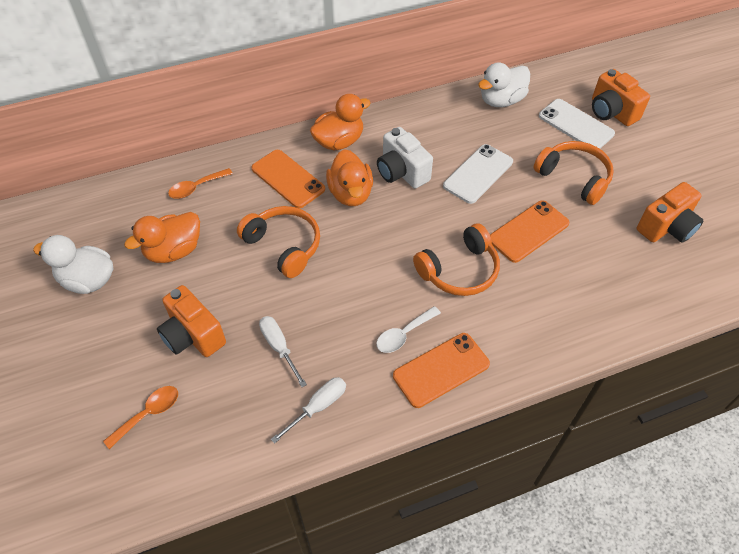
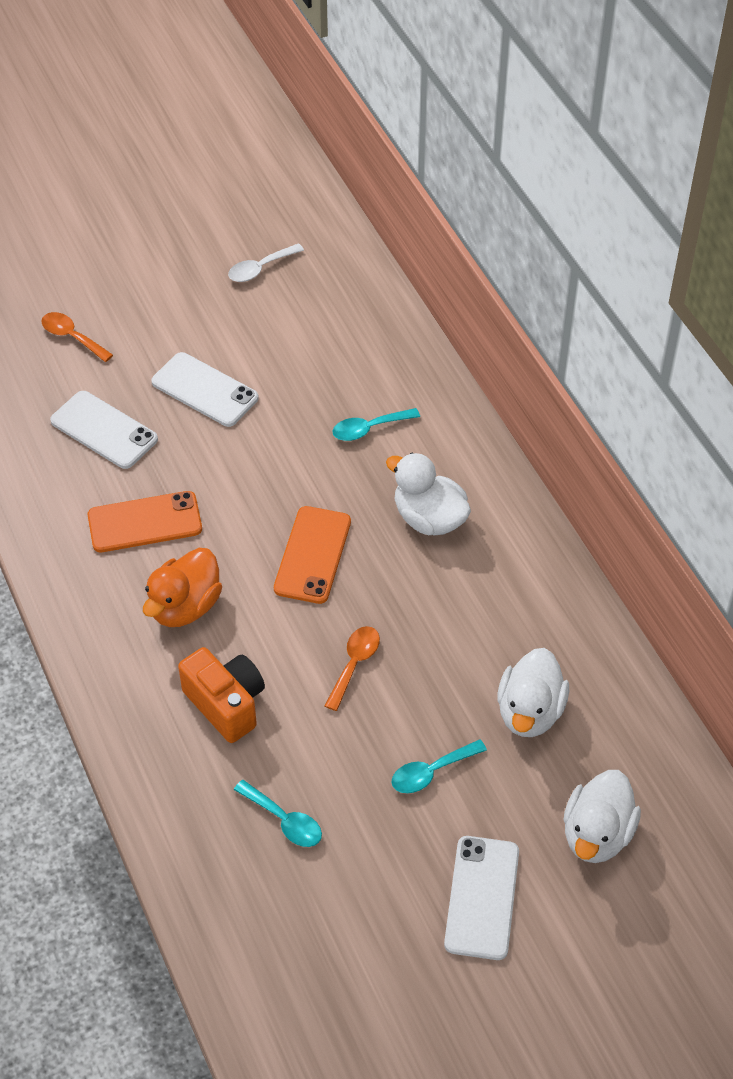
orange camera: 3 -> 1
orange duck: 3 -> 1
orange headphones: 3 -> 0
orange phone: 3 -> 2
turquoise spoon: 0 -> 3
white camera: 1 -> 0
white duck: 2 -> 3
white phone: 2 -> 3
white screwdriver: 2 -> 0

